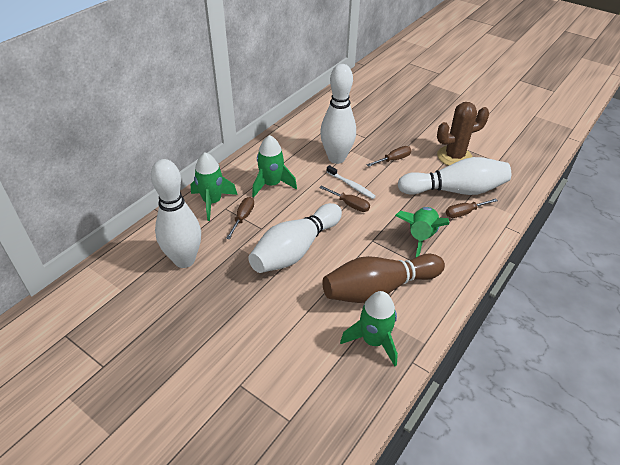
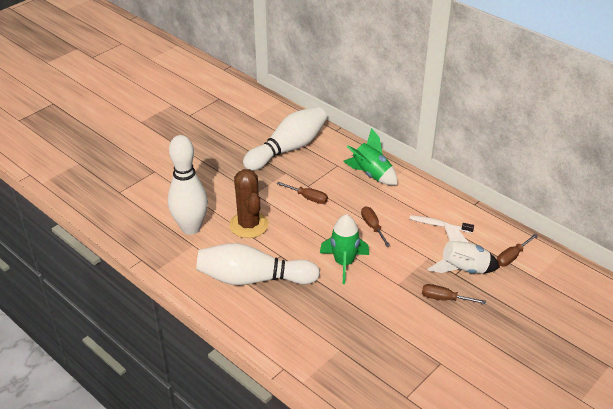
brown bowling pin: 1 -> 0
green rocket: 4 -> 2
white bowling pin: 4 -> 3
white rocket: 0 -> 1

